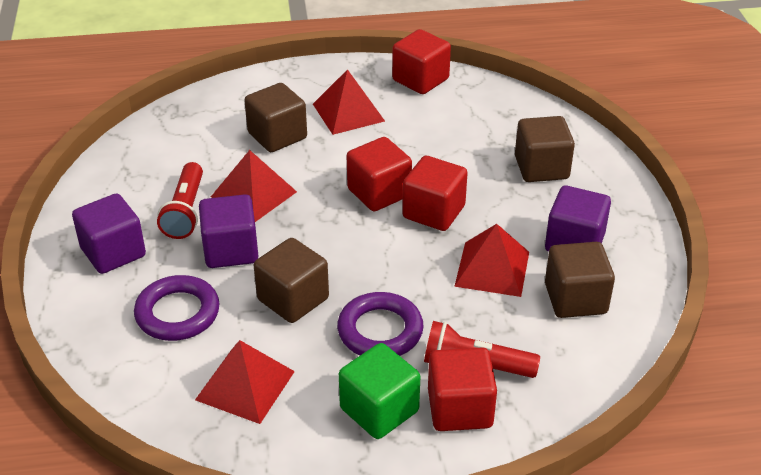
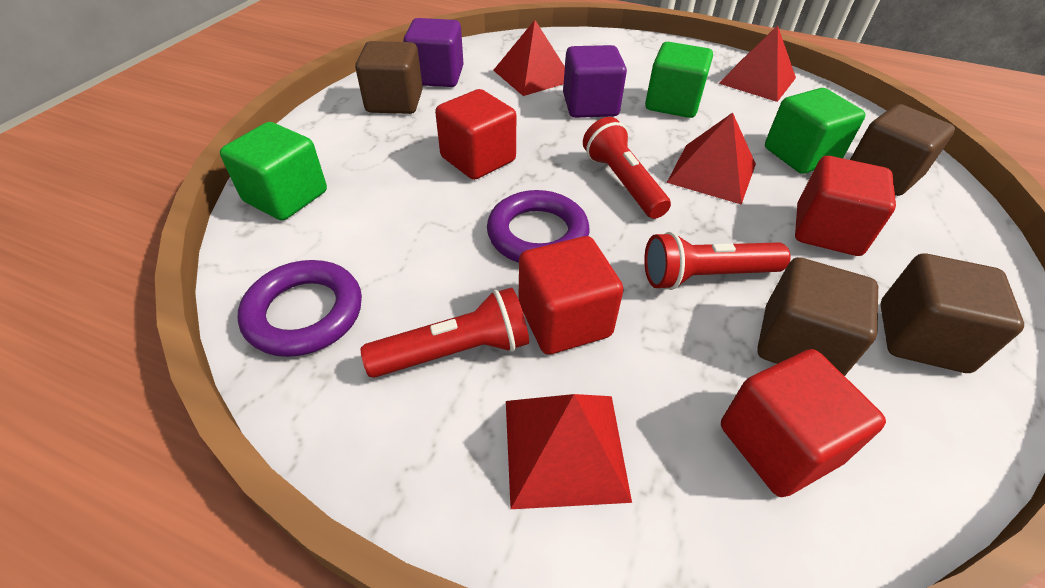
green cube: 1 -> 3
purple cube: 3 -> 2
red flashlight: 2 -> 3

